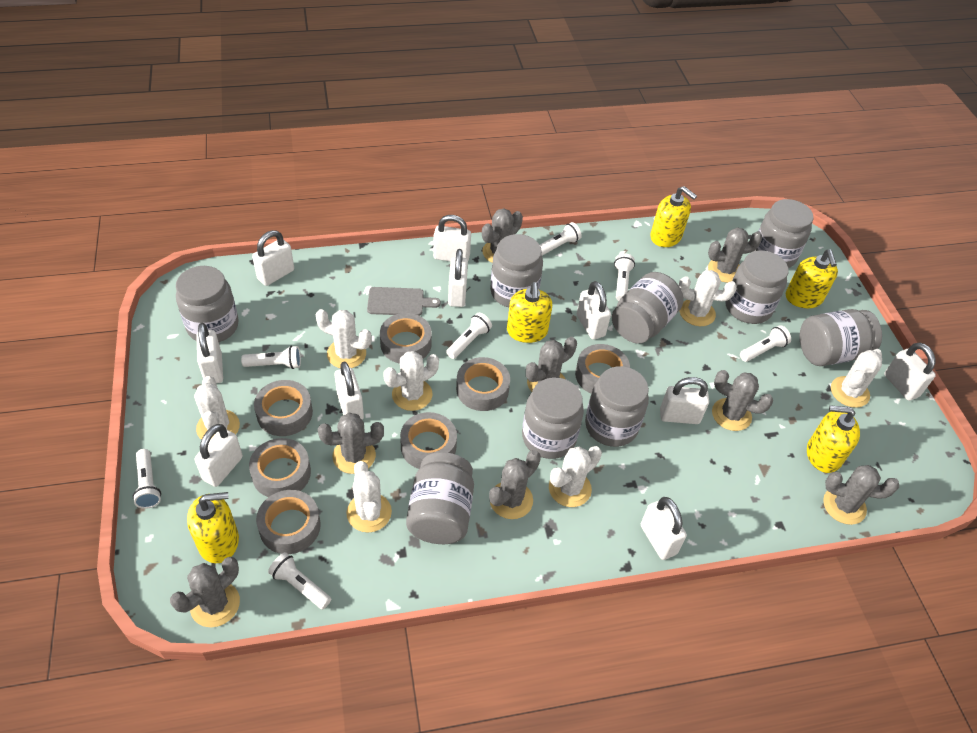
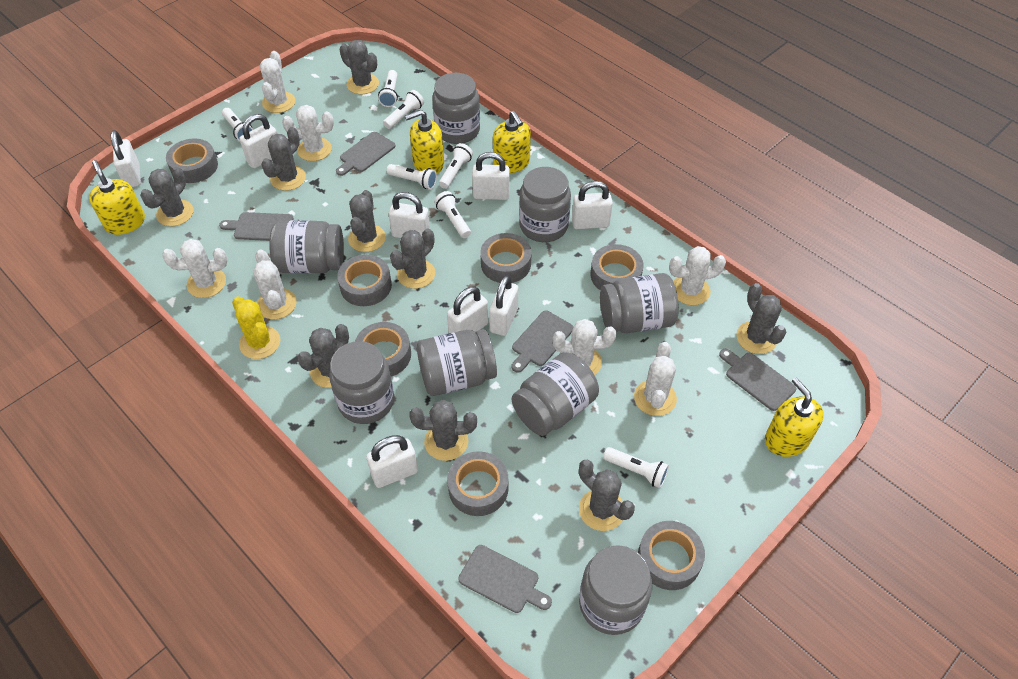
grey cactus: 8 -> 9
grey cutting board: 1 -> 5
grey jar: 9 -> 8
white padlock: 10 -> 8
yellow cactus: 0 -> 1
yellow soap dispenser: 5 -> 4

